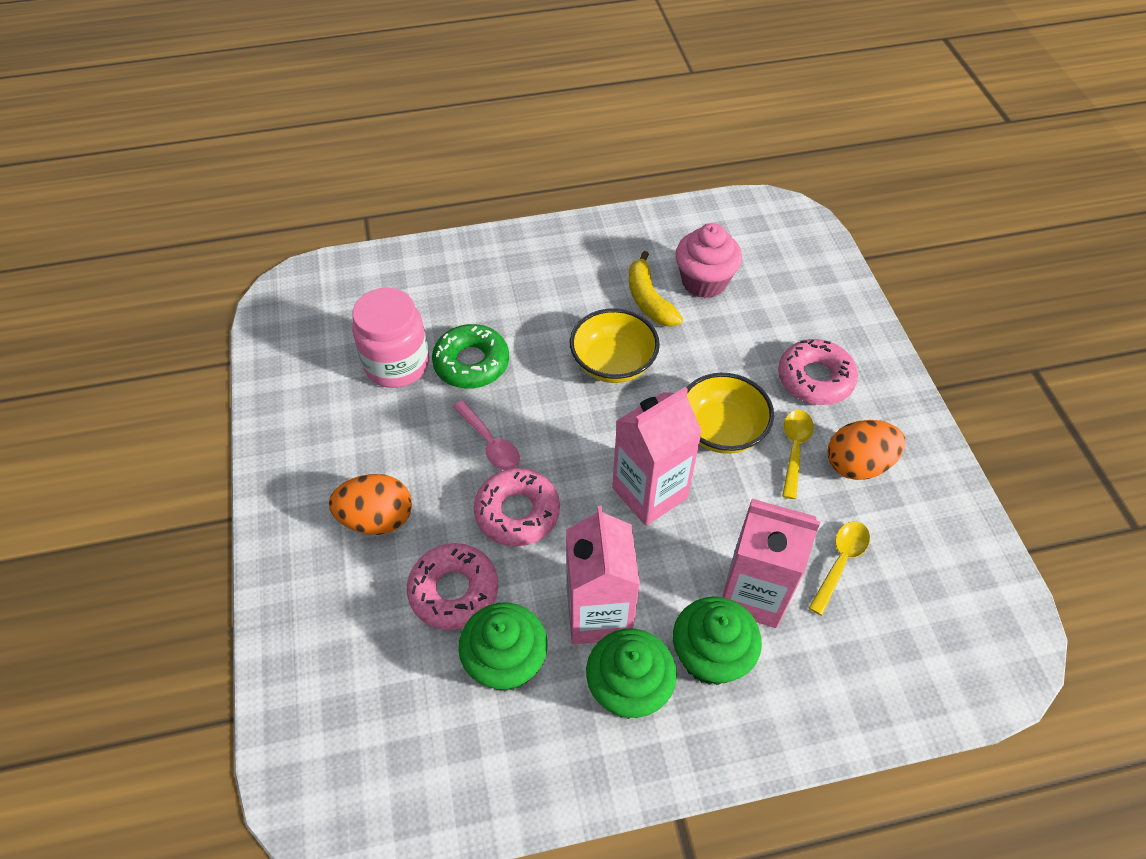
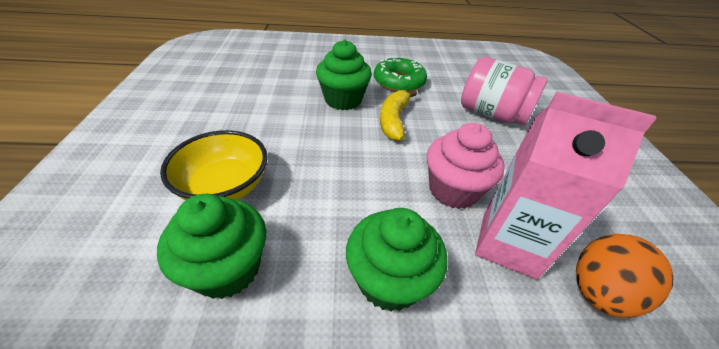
orange egg: 2 -> 1
pink carton: 3 -> 1
pink donut: 3 -> 0
pink spoon: 1 -> 0
yellow bowl: 2 -> 1
yellow spoon: 2 -> 0

